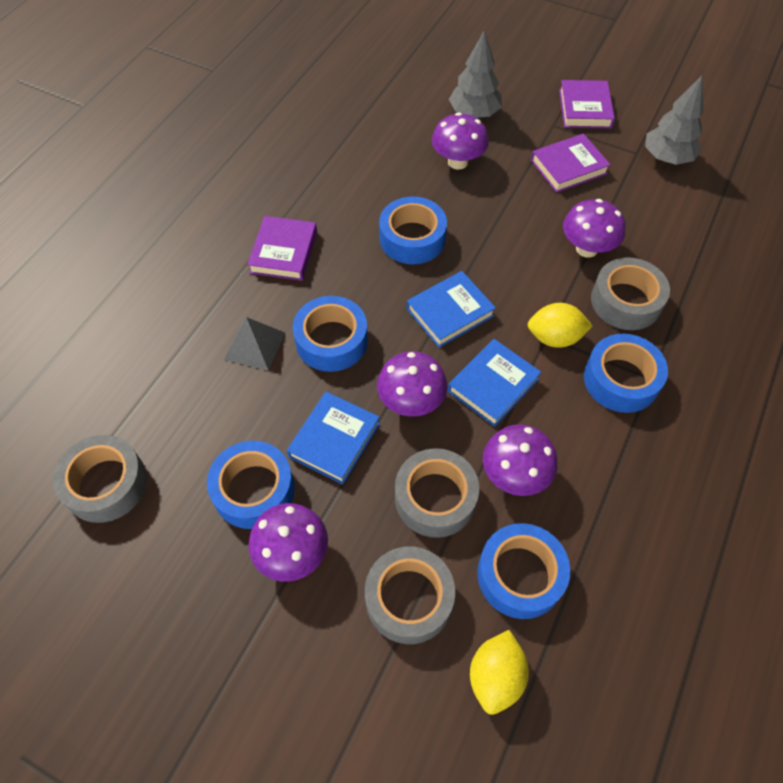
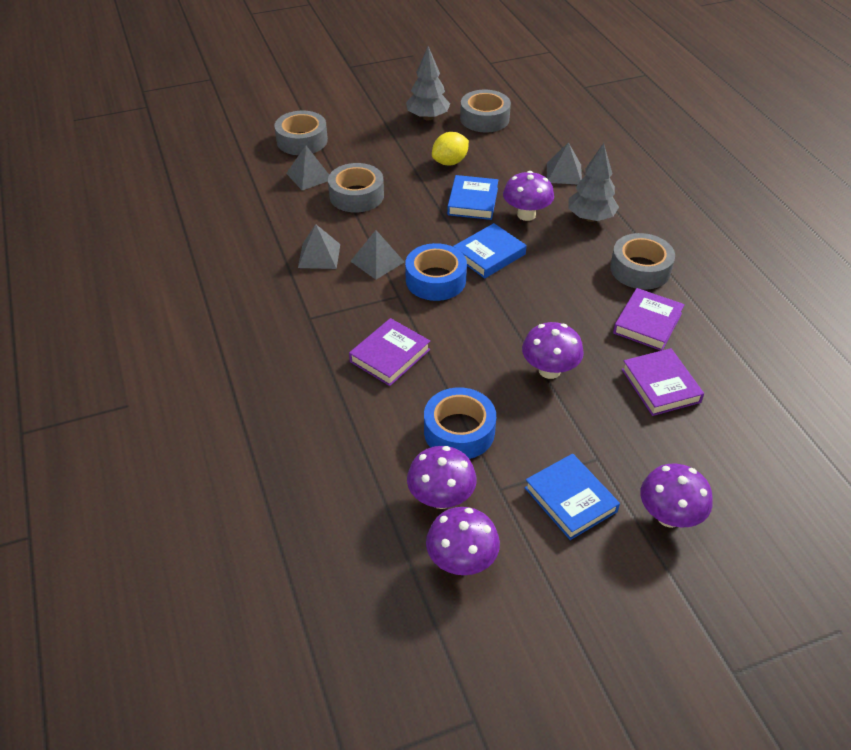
blue tape: 5 -> 2
grey pyramid: 1 -> 4
yellow lemon: 2 -> 1

